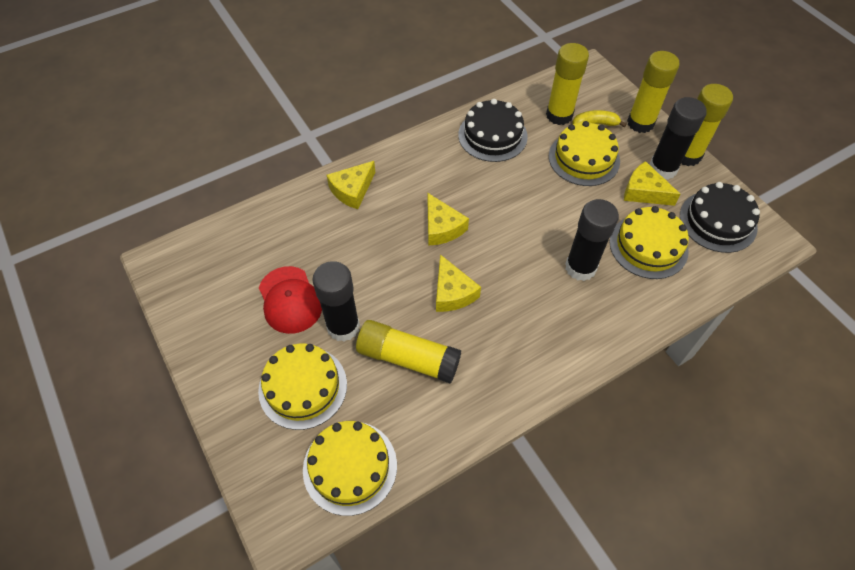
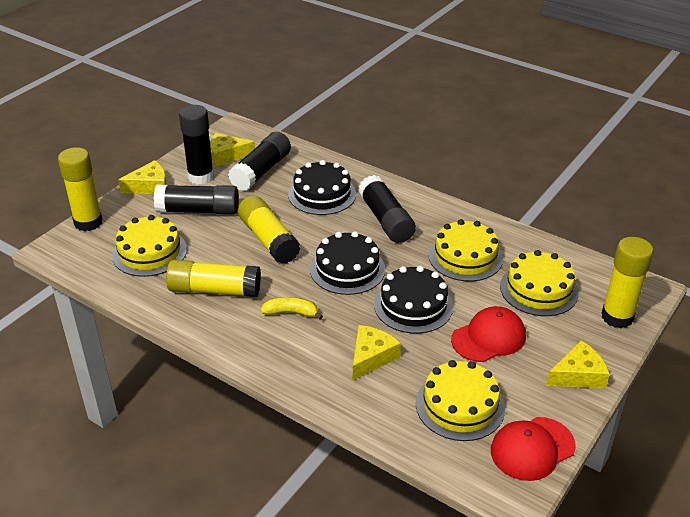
black cake: 2 -> 3
black glue stick: 3 -> 4
red cap: 1 -> 2

